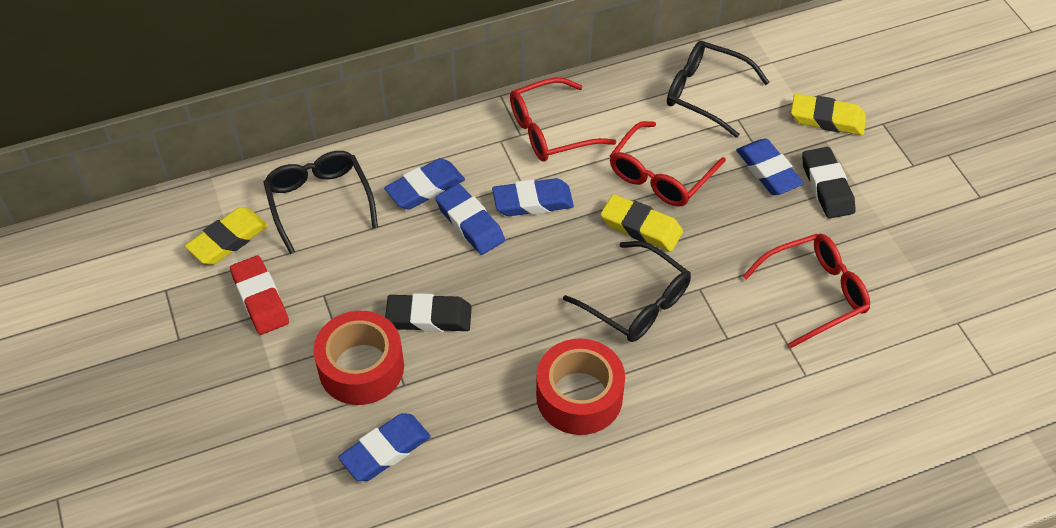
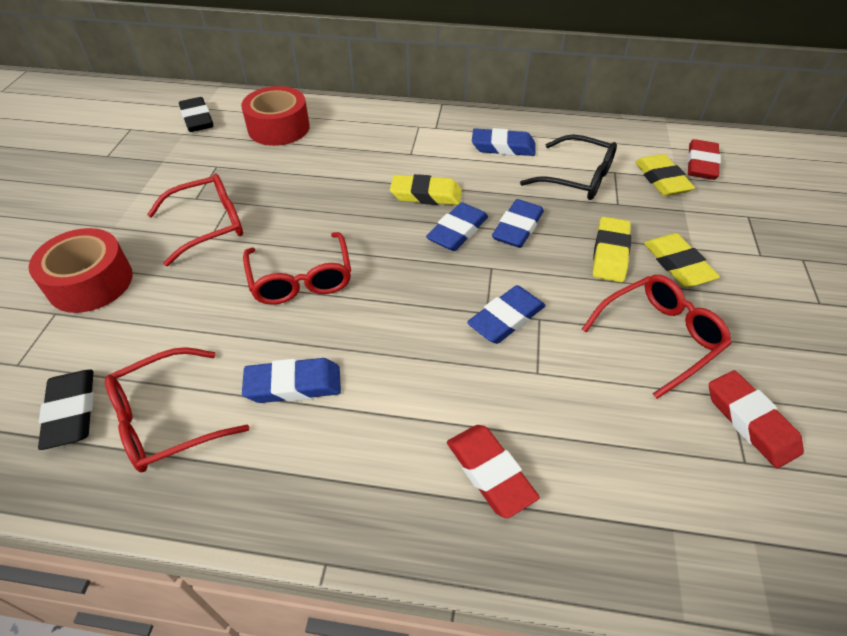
black glasses: 3 -> 1
red eraser: 1 -> 3
red glasses: 3 -> 4
yellow eraser: 3 -> 4

